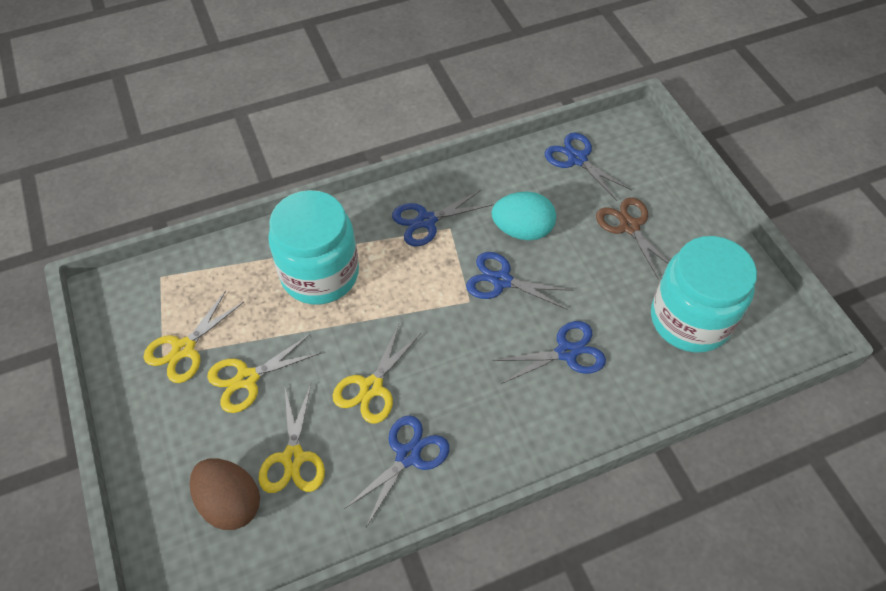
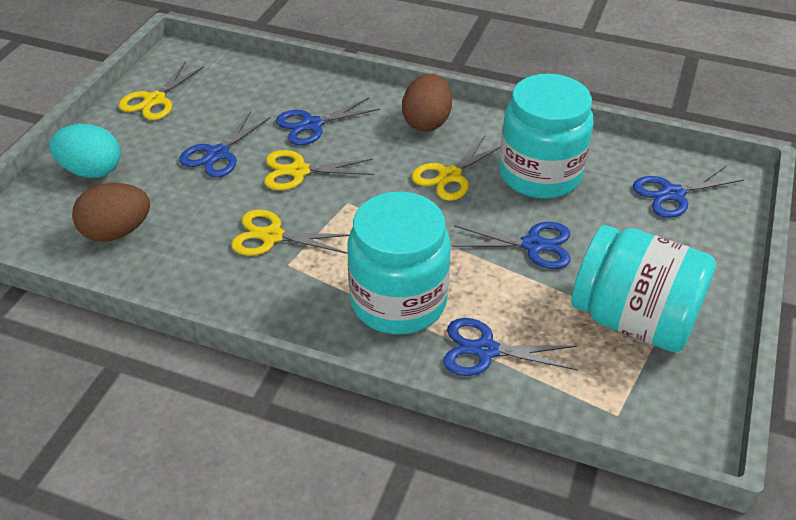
brown egg: 1 -> 2
brown scissors: 1 -> 0
turquoise jar: 2 -> 3

